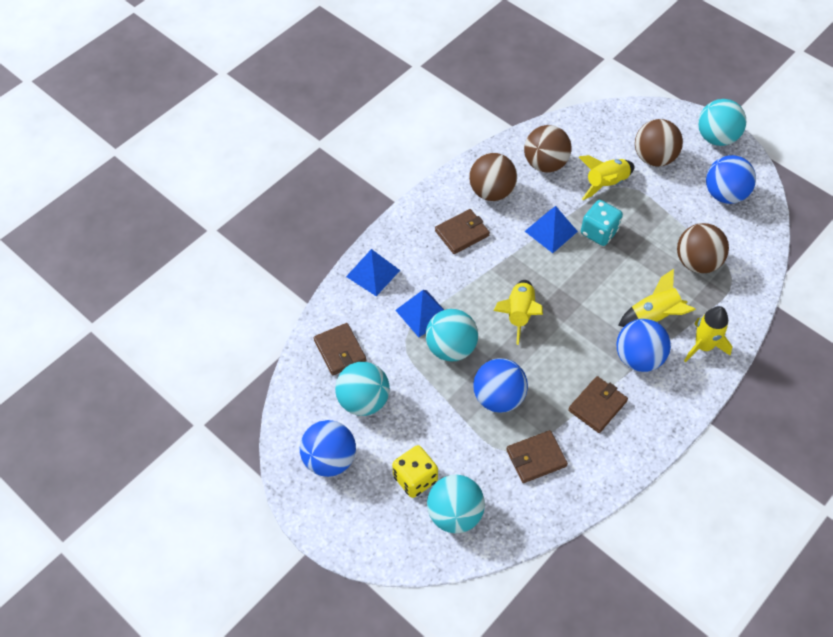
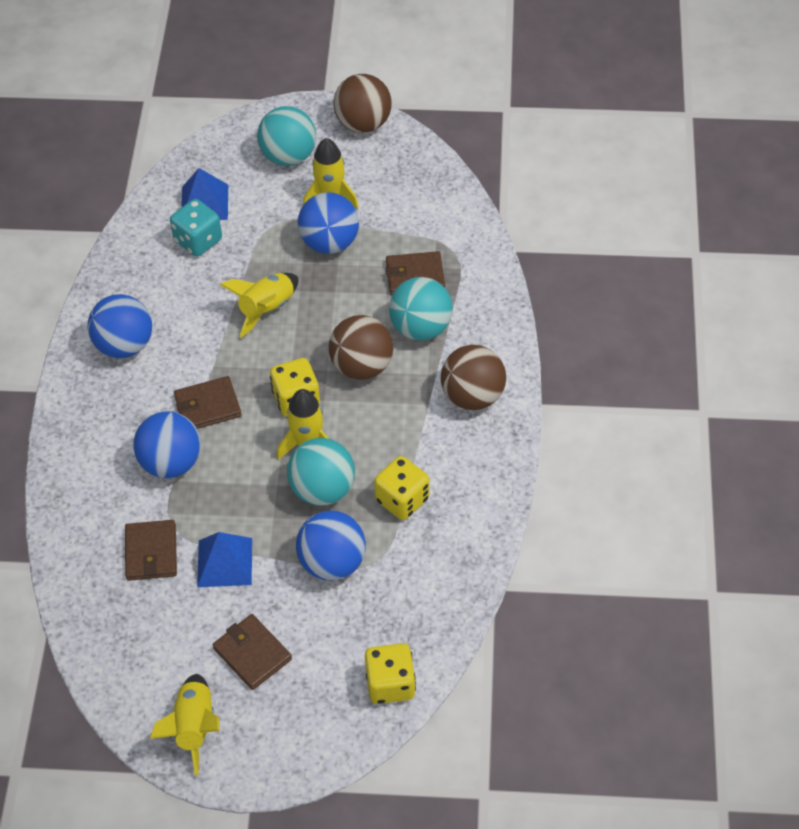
blue pyramid: 3 -> 2
brown ball: 4 -> 3
turquoise ball: 4 -> 3
yellow dice: 1 -> 3

